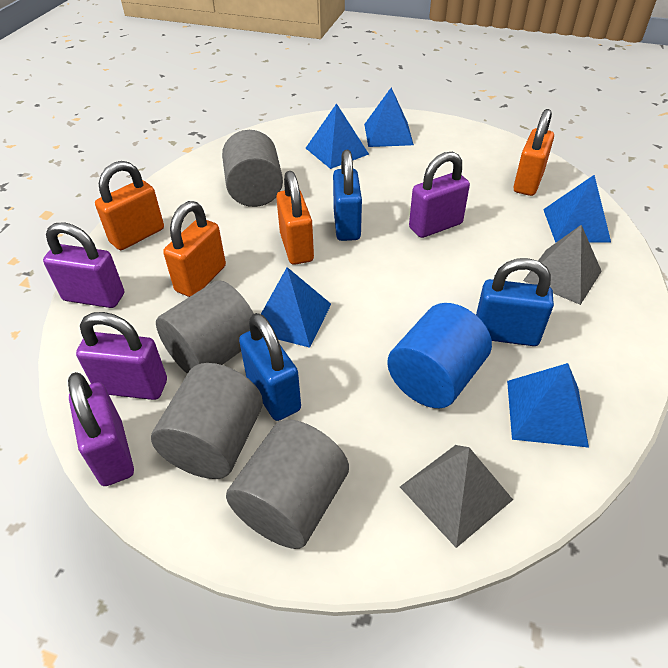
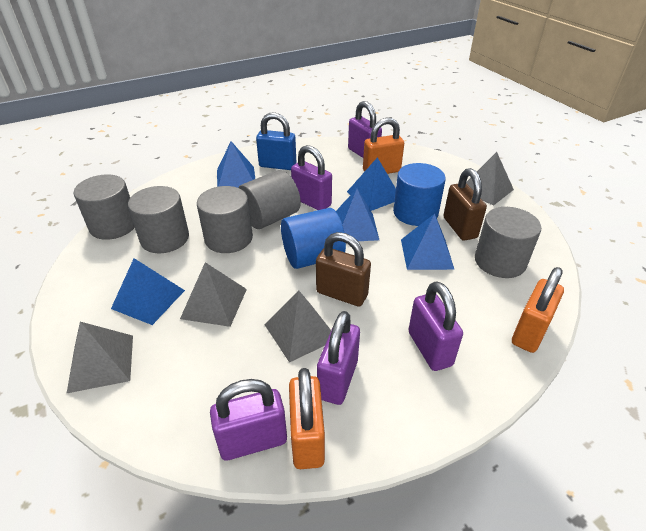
blue cylinder: 1 -> 2
blue padlock: 3 -> 1
brown padlock: 0 -> 2
grey cylinder: 4 -> 5
grey pyramid: 2 -> 4
orange padlock: 4 -> 3
purple padlock: 4 -> 5

